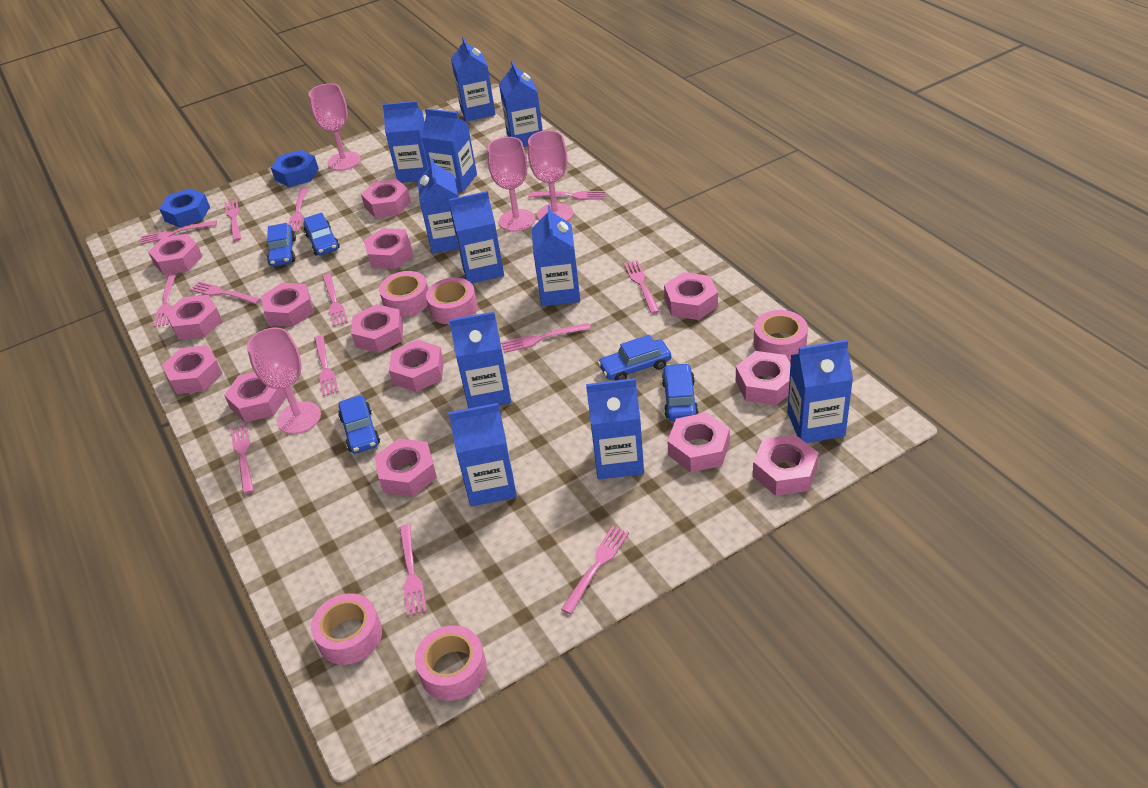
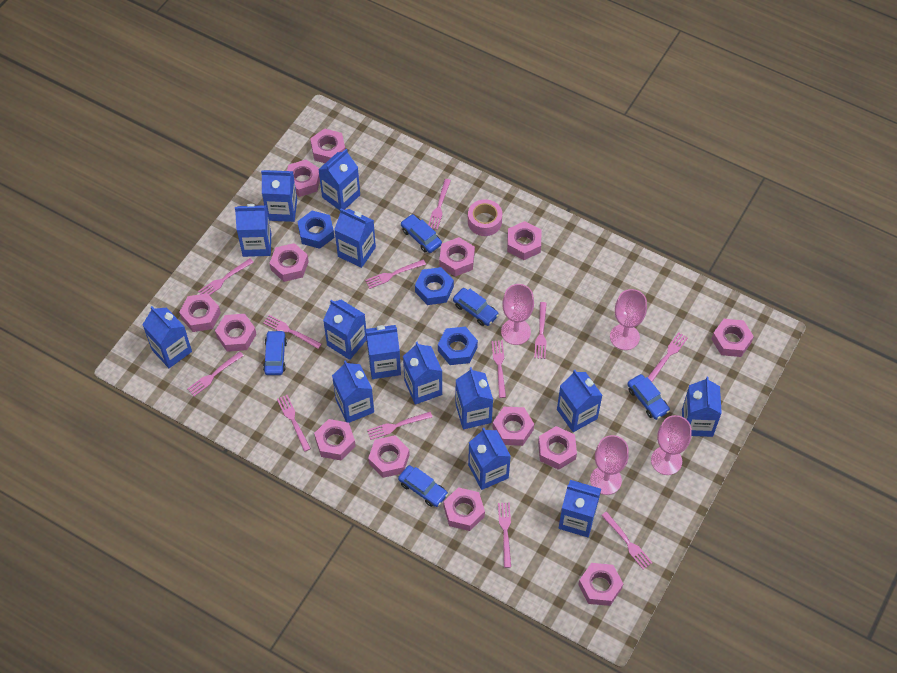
blue carton: 11 -> 14
blue nut: 2 -> 3
pink fork: 13 -> 12
pink tape: 5 -> 1

